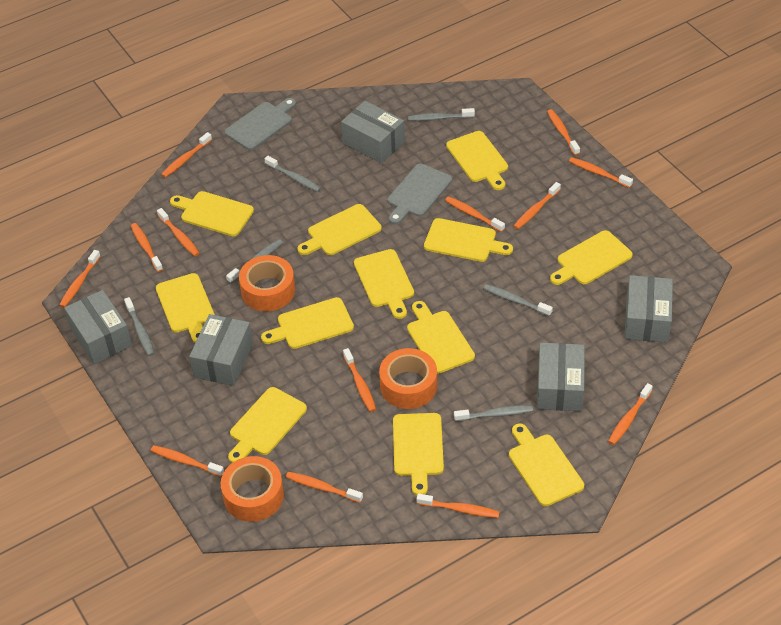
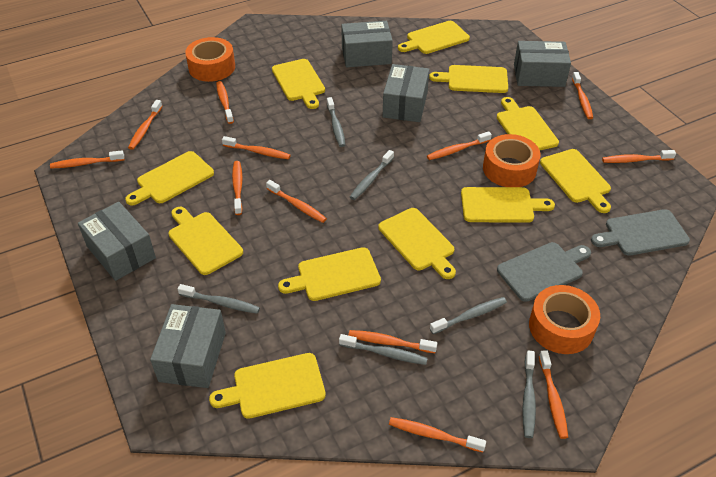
orange toothbrush: 13 -> 12
yellow cutting board: 12 -> 11

